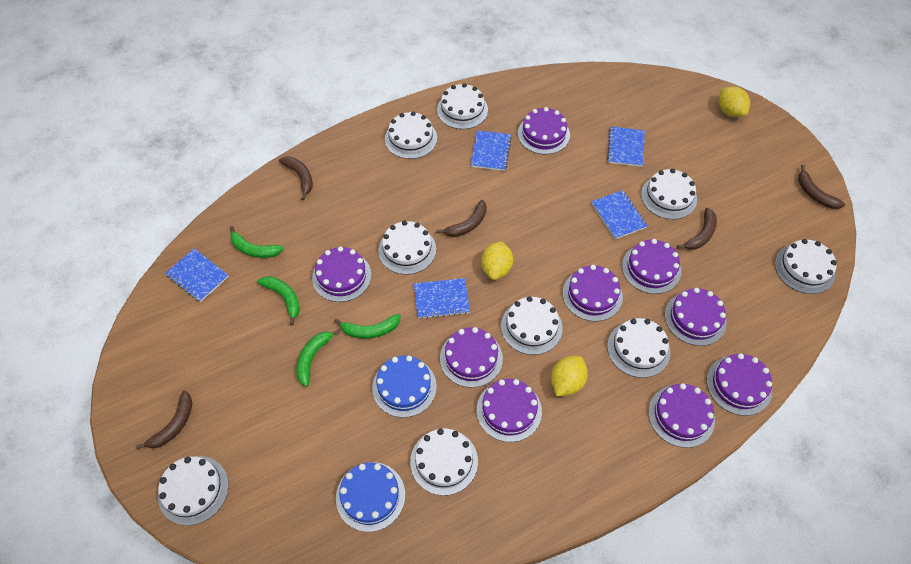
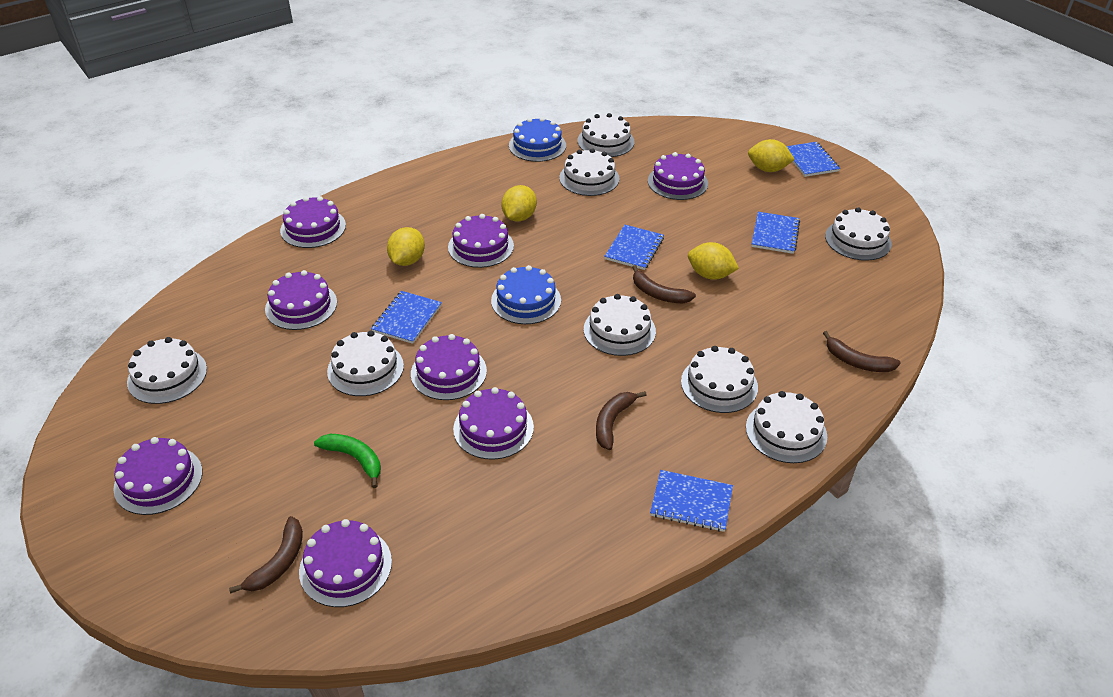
brown banana: 5 -> 4
green banana: 4 -> 1
purple cake: 9 -> 8
white cake: 9 -> 8
yellow lemon: 3 -> 4

